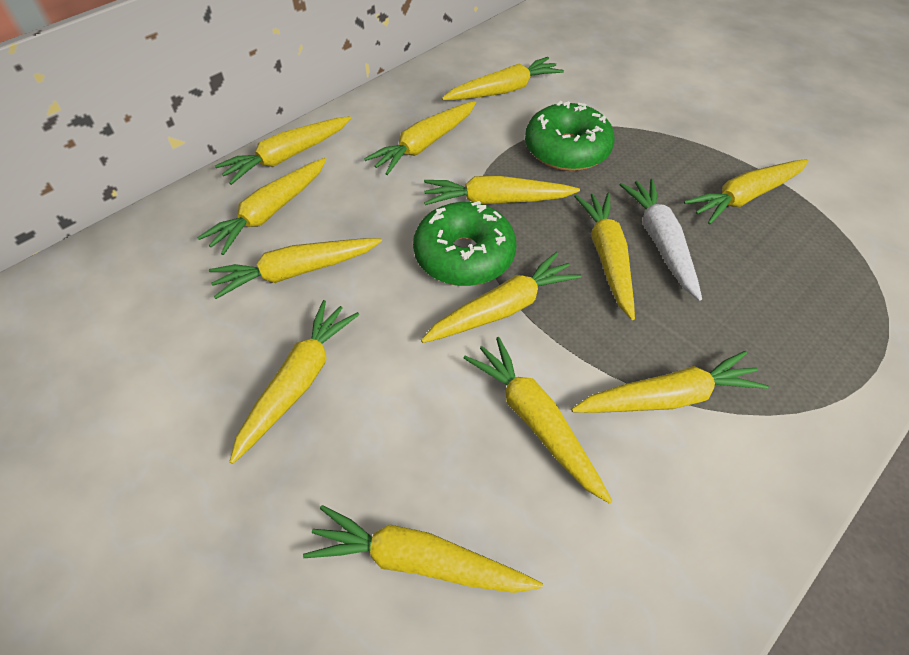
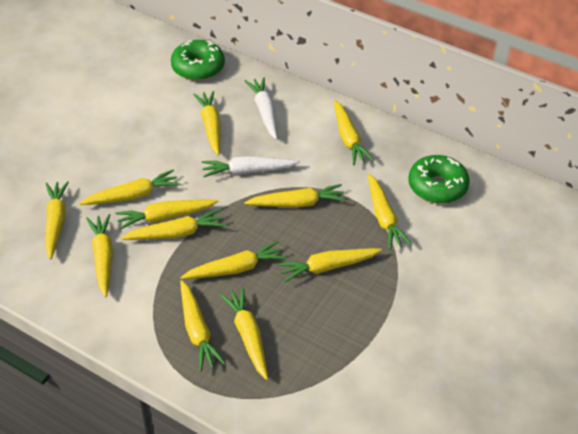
white carrot: 1 -> 2

